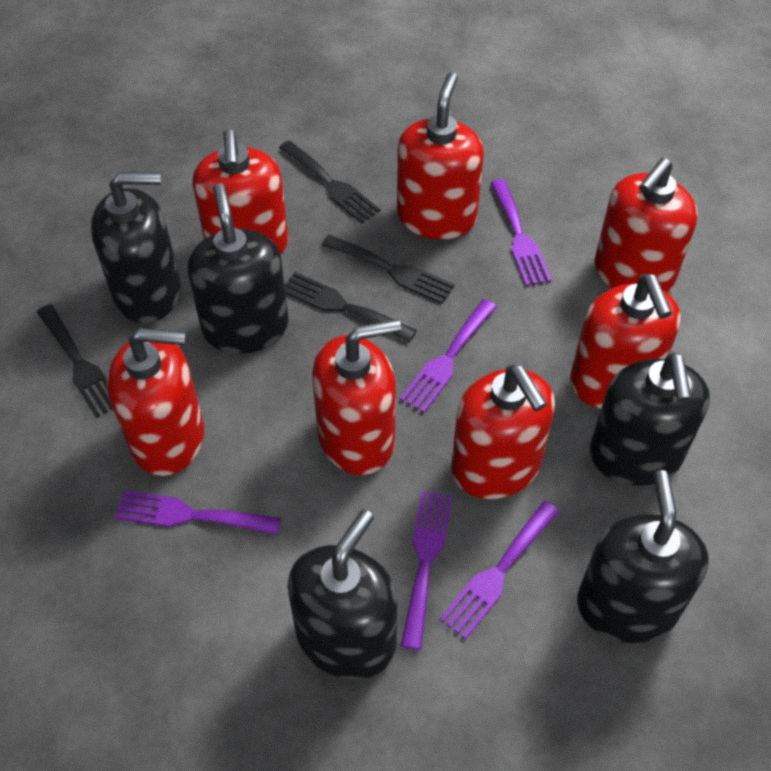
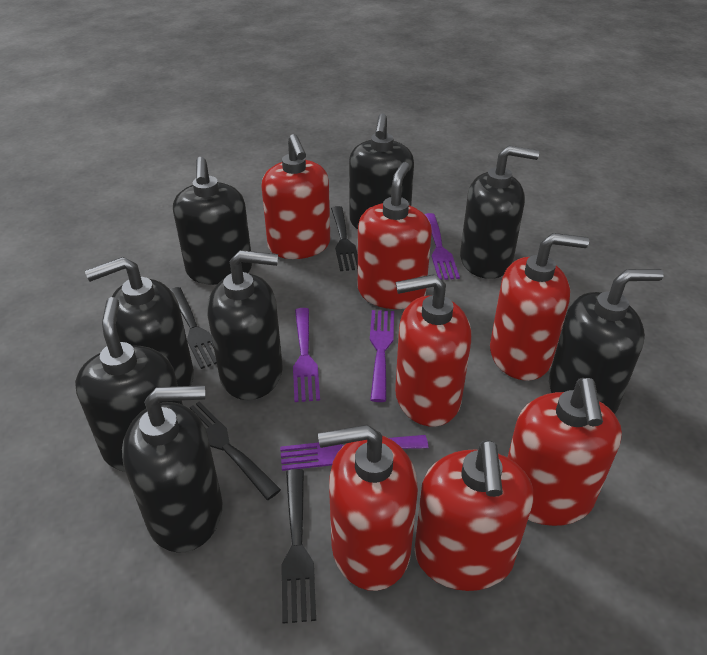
black soap dispenser: 5 -> 8
purple fork: 5 -> 4

